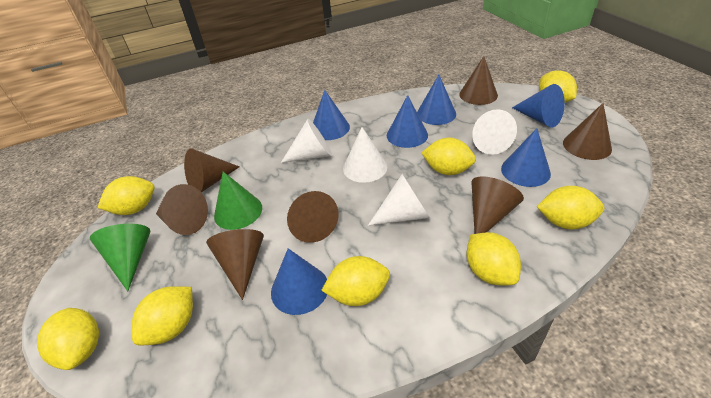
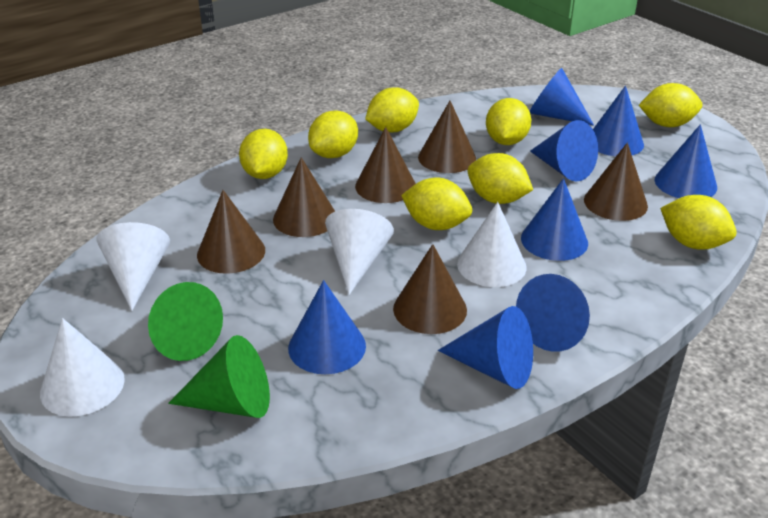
blue cone: 6 -> 8
brown cone: 7 -> 6

